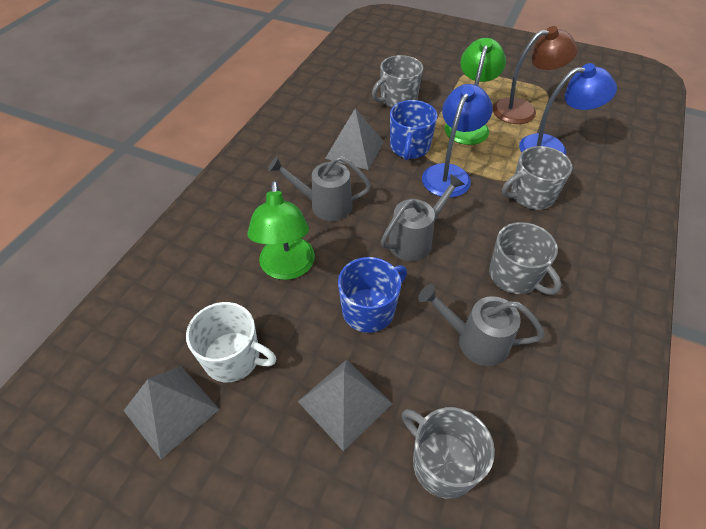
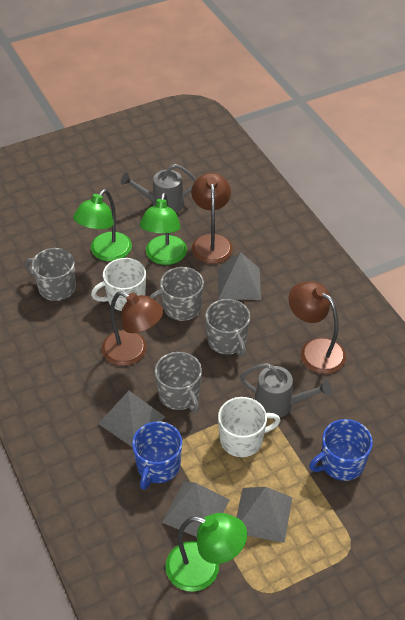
blue lamp: 2 -> 0
brown lamp: 1 -> 3
green lamp: 2 -> 3
grey pyramid: 3 -> 4
grey watering can: 3 -> 2
white mug: 1 -> 2

